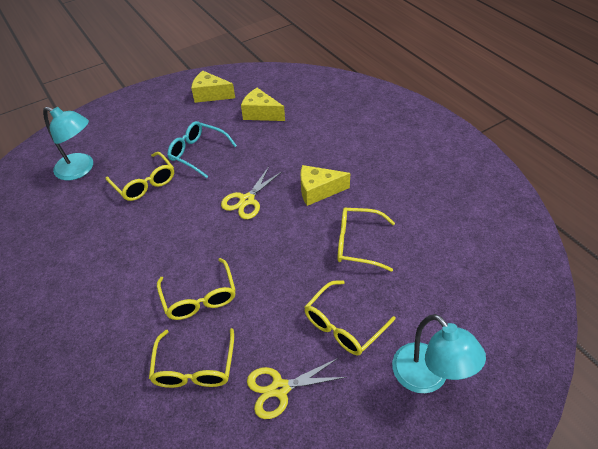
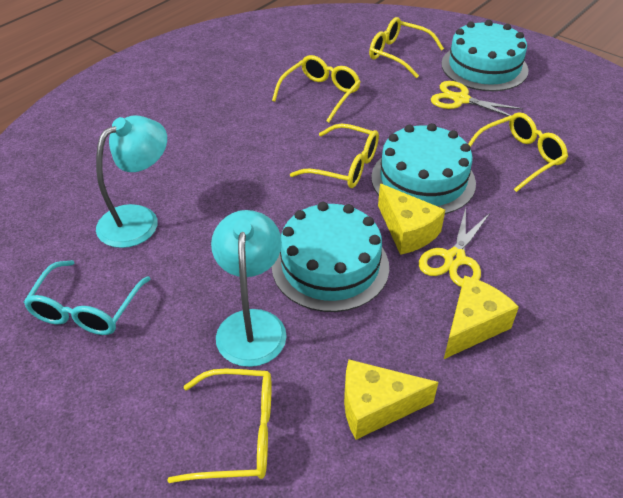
turquoise cake: 0 -> 3

